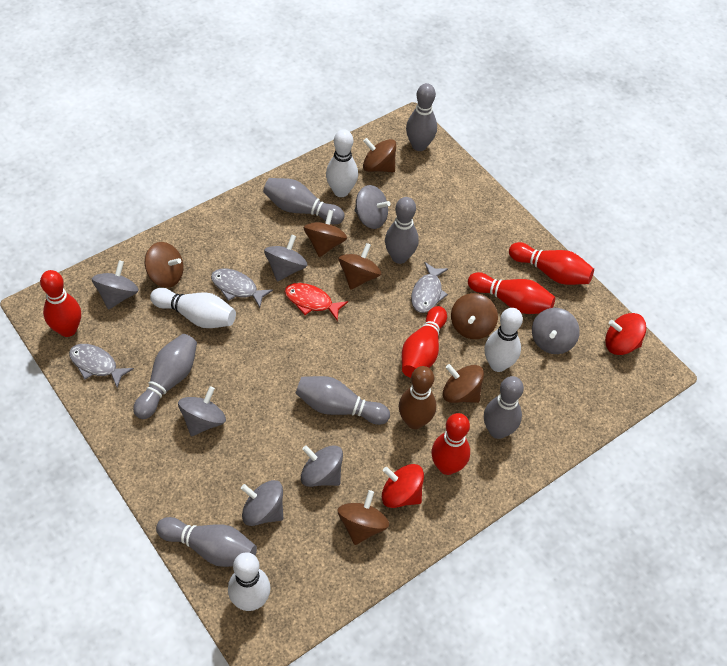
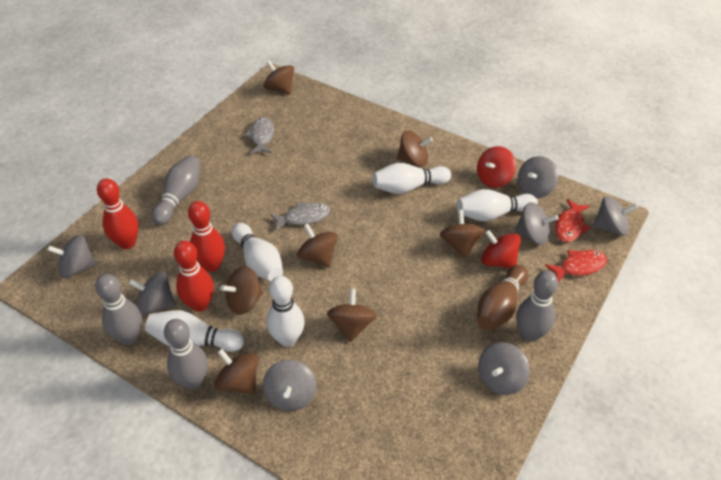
grey bowling pin: 7 -> 4
grey fish: 3 -> 2
red bowling pin: 5 -> 3
red fish: 1 -> 2
white bowling pin: 4 -> 5

